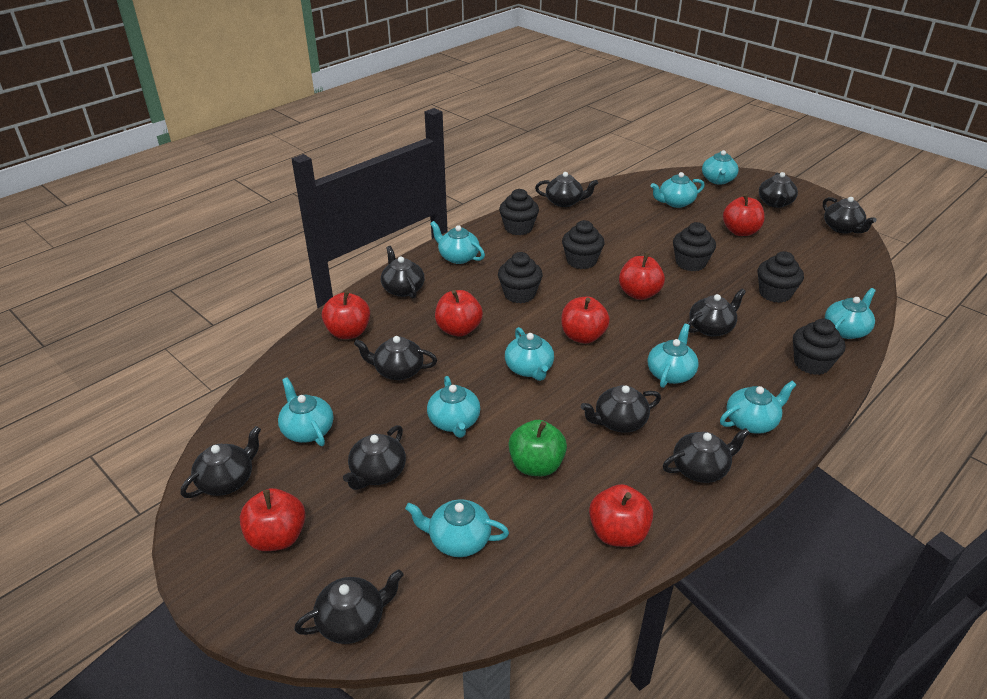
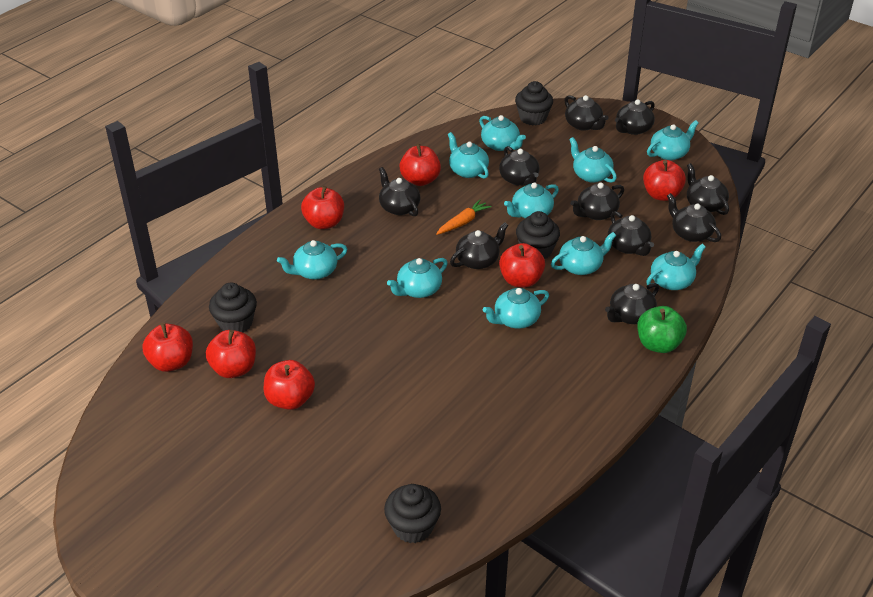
black cupcake: 6 -> 4
black teapot: 11 -> 10
orange carrot: 0 -> 1

